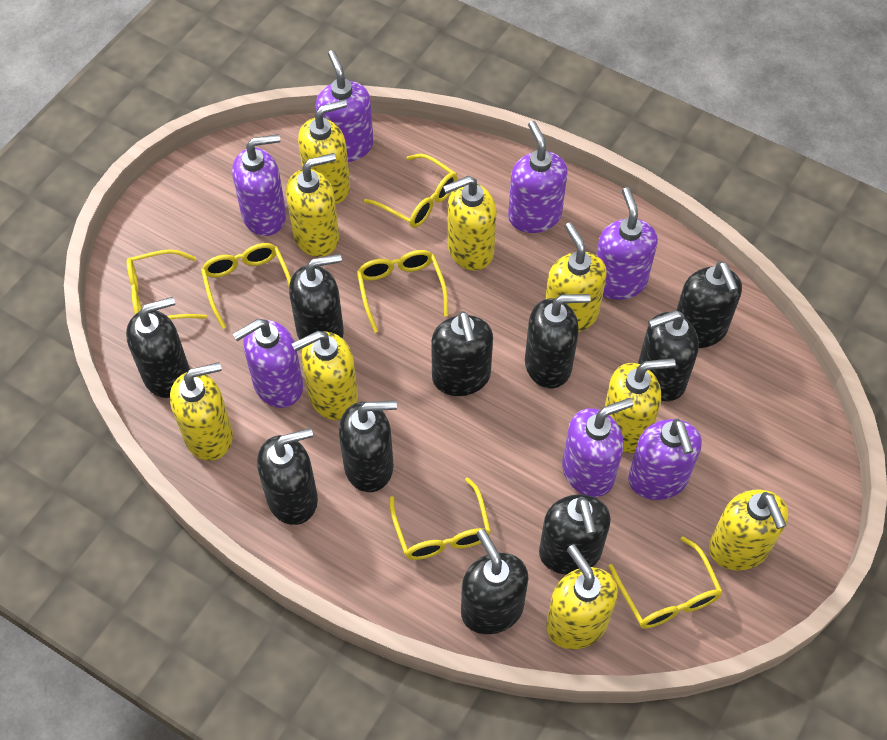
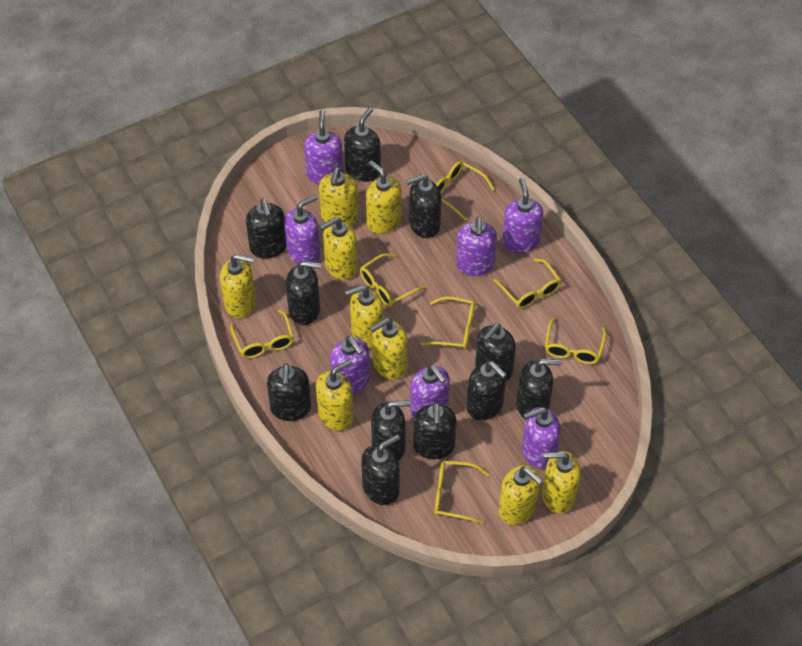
black soap dispenser: 10 -> 11
yellow glasses: 6 -> 7

